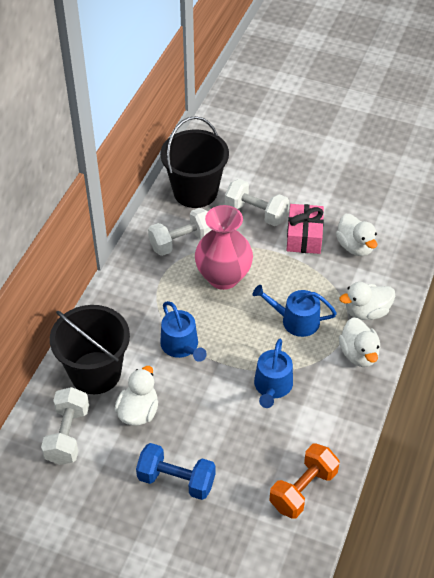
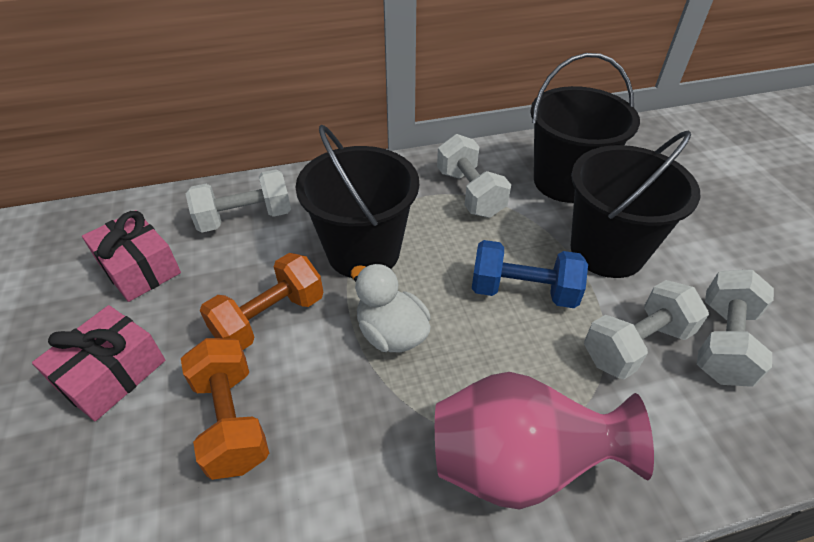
black bucket: 2 -> 3
blue watering can: 3 -> 0
orange dumbbell: 1 -> 2
pink gift: 1 -> 2
white duck: 4 -> 1
white dumbbell: 3 -> 4

